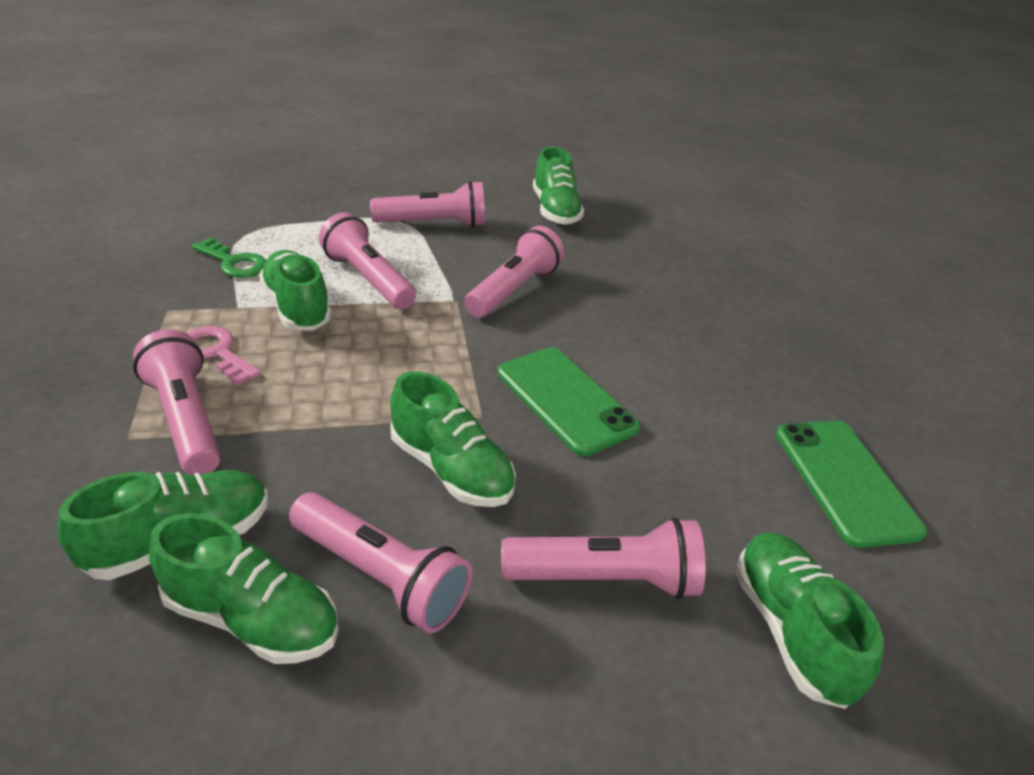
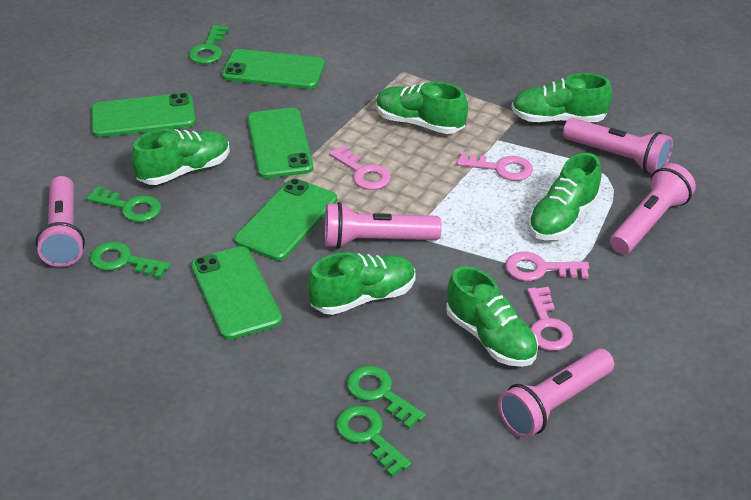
green key: 1 -> 5
green phone: 2 -> 5
pink flashlight: 6 -> 5
pink key: 1 -> 4

